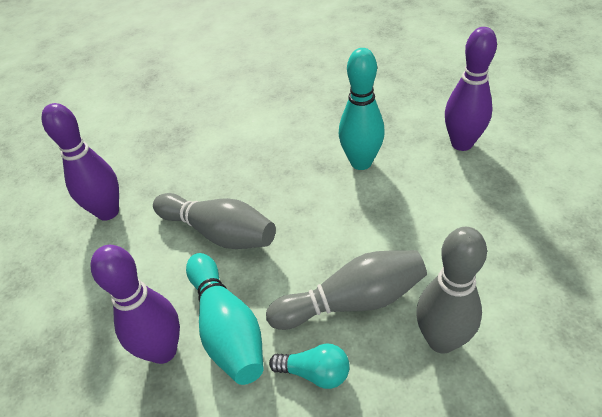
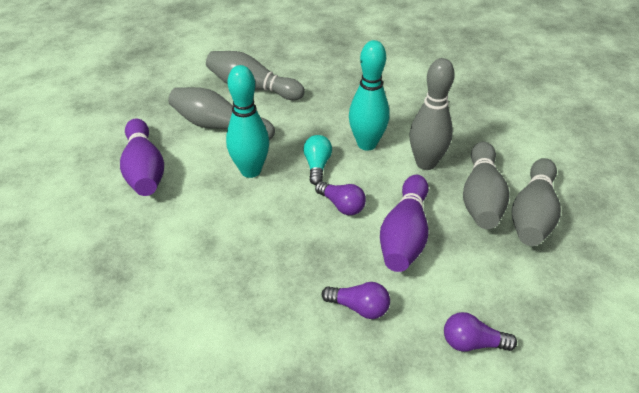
grey bowling pin: 3 -> 5
purple bowling pin: 3 -> 2
purple light bulb: 0 -> 3

